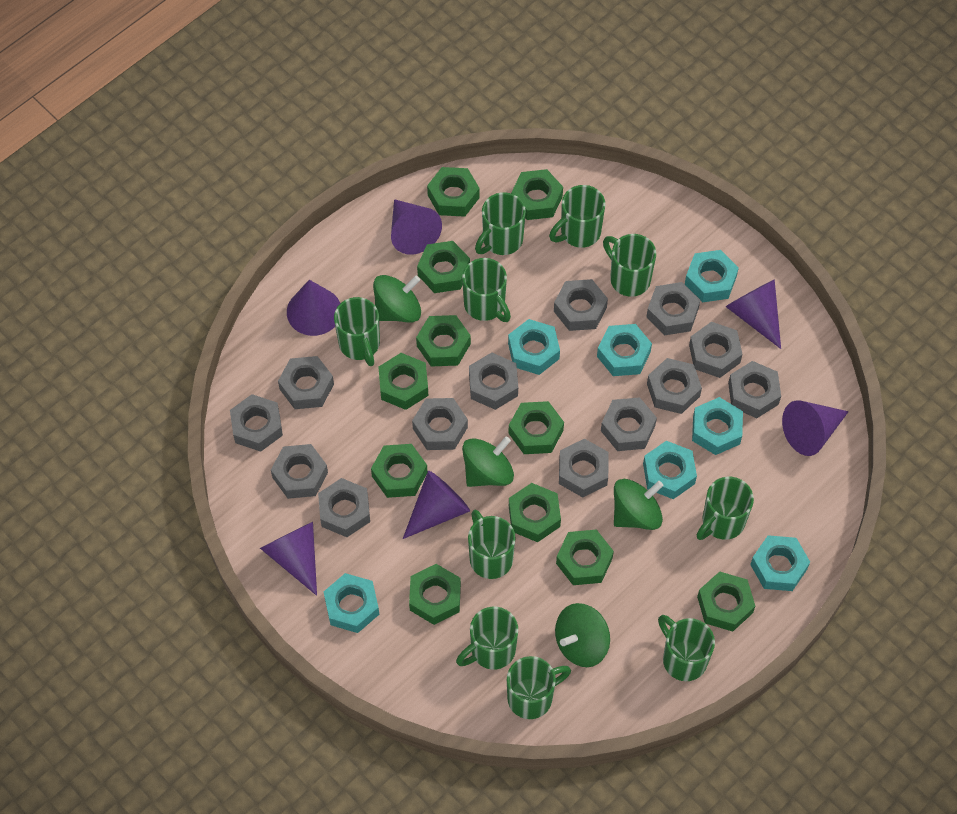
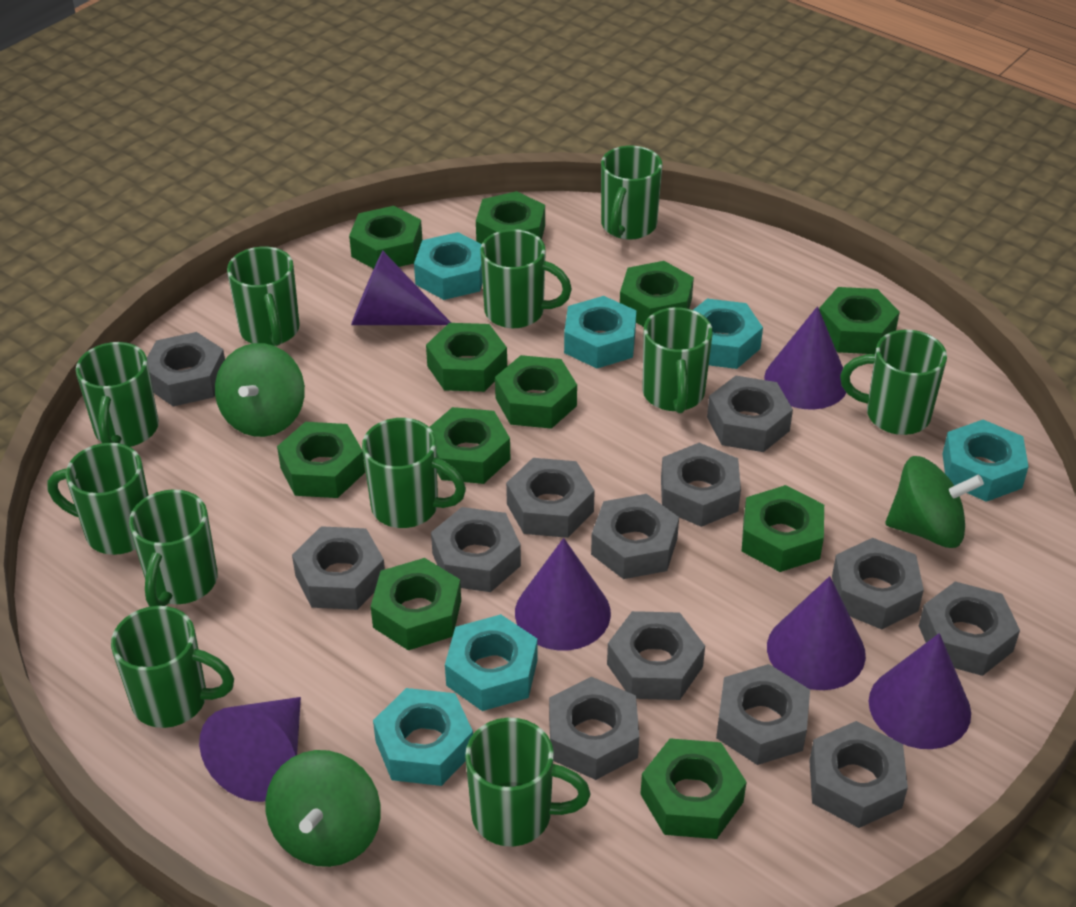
green mug: 10 -> 11
green spinning top: 4 -> 3
turquoise nut: 7 -> 6

